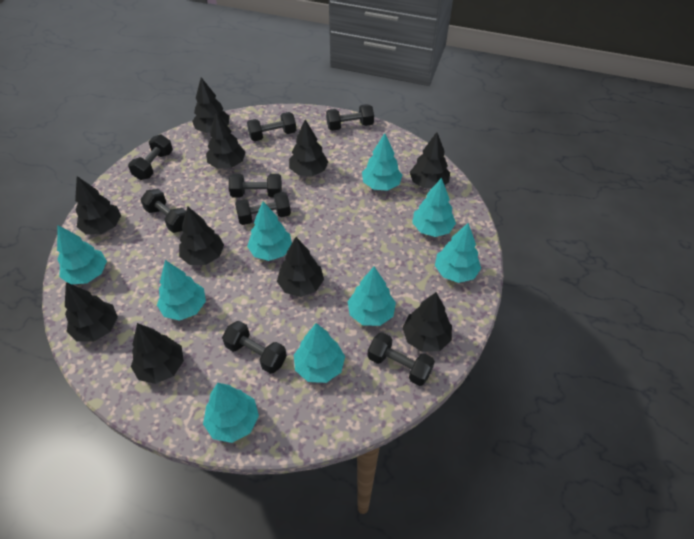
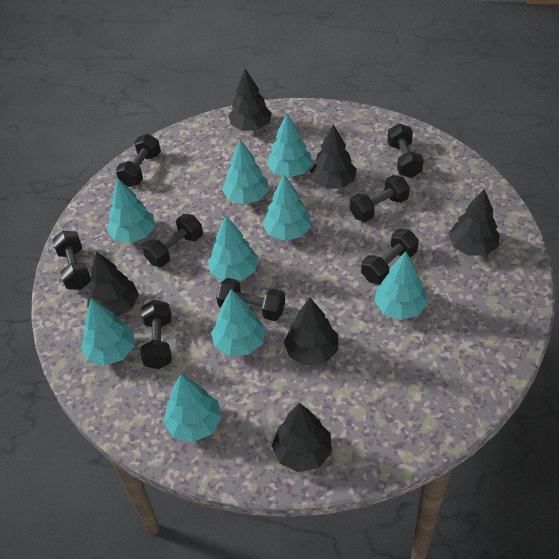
black tree: 10 -> 6

